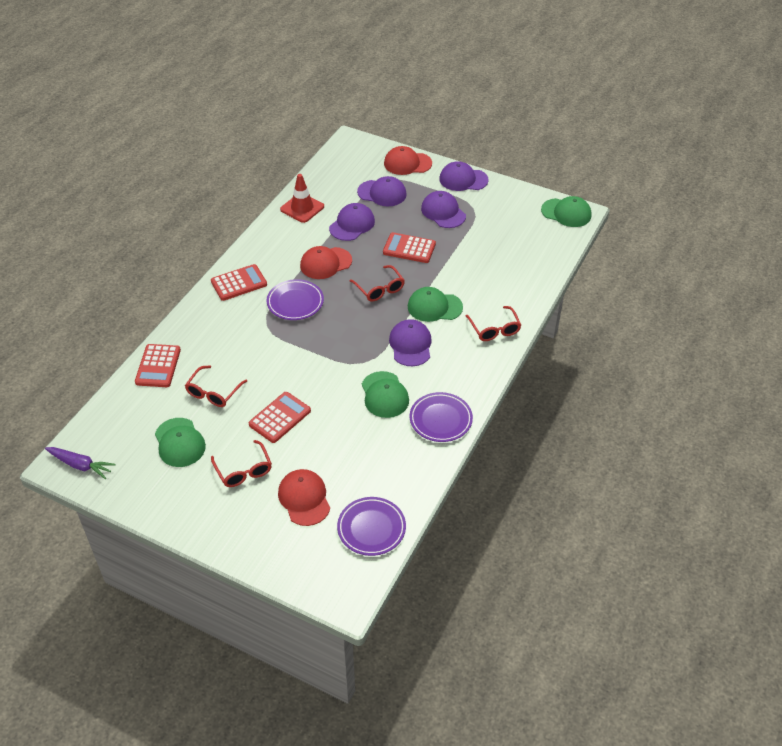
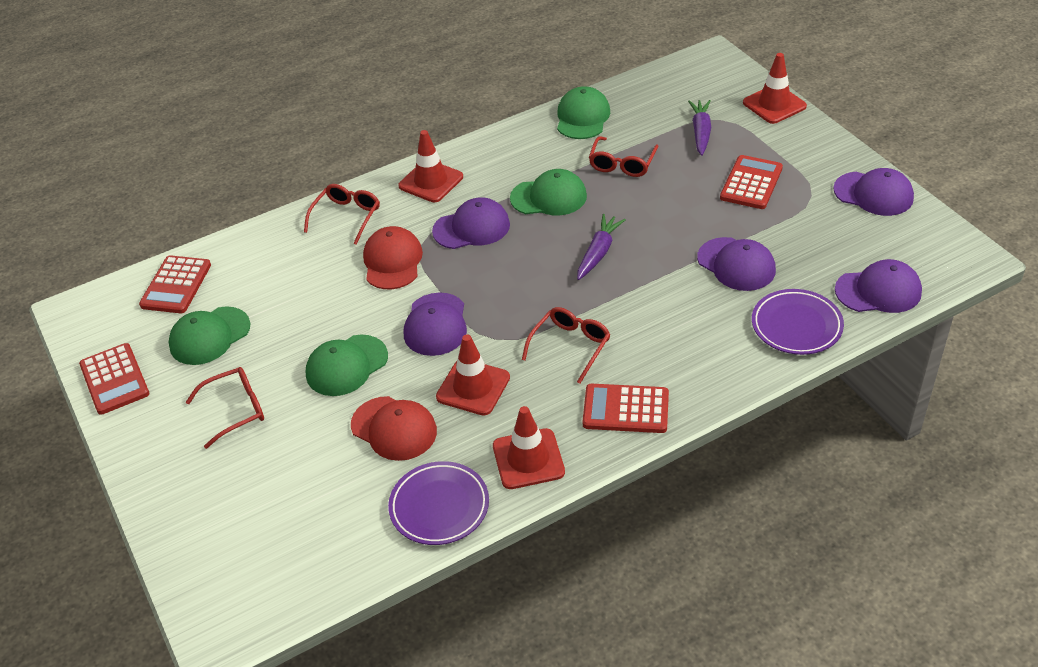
purple carrot: 1 -> 2
purple plate: 3 -> 2
red cap: 3 -> 2
red traffic cone: 1 -> 4

